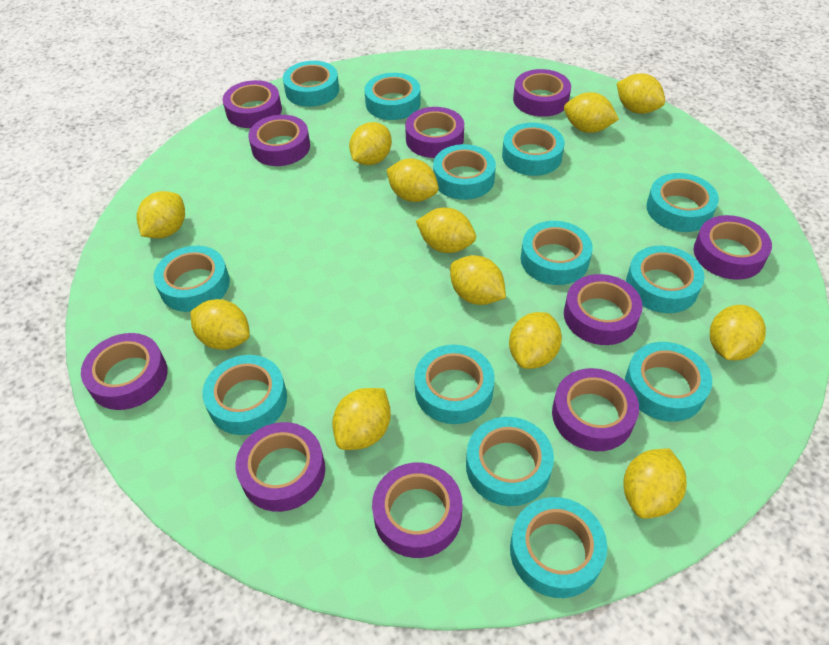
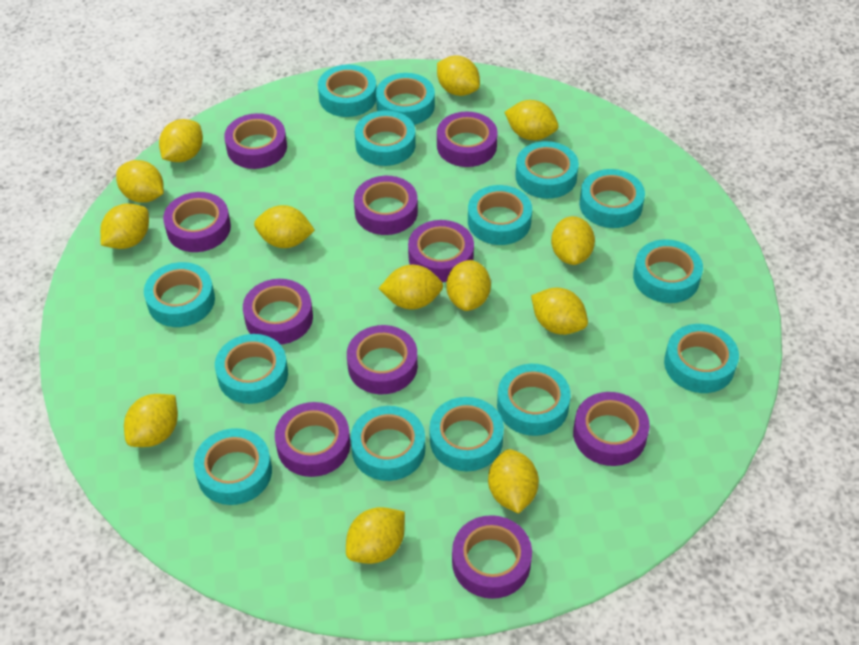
turquoise tape: 13 -> 14
yellow lemon: 12 -> 13

